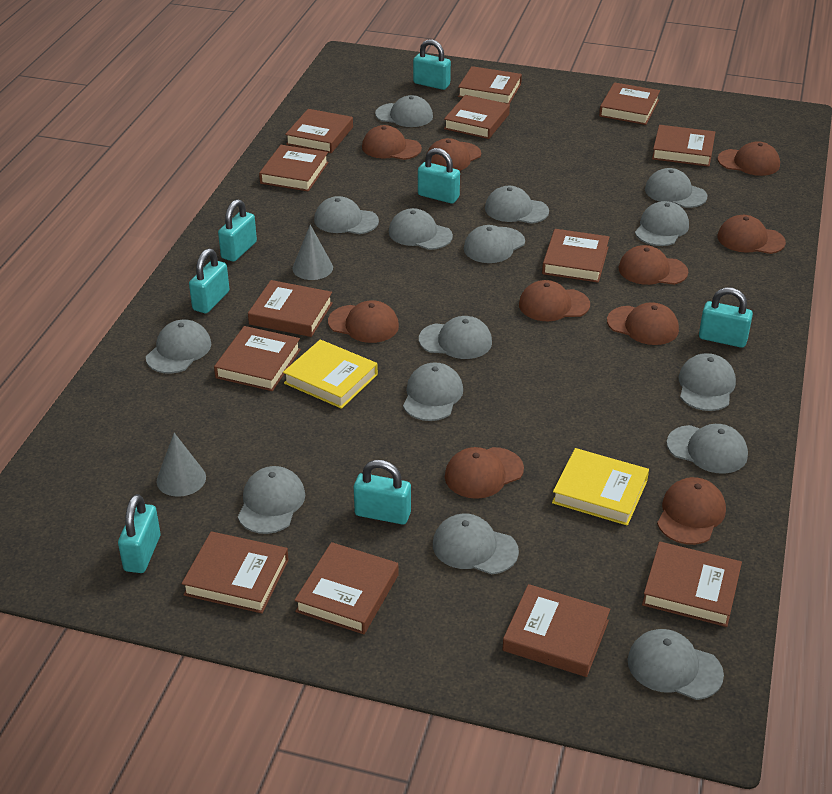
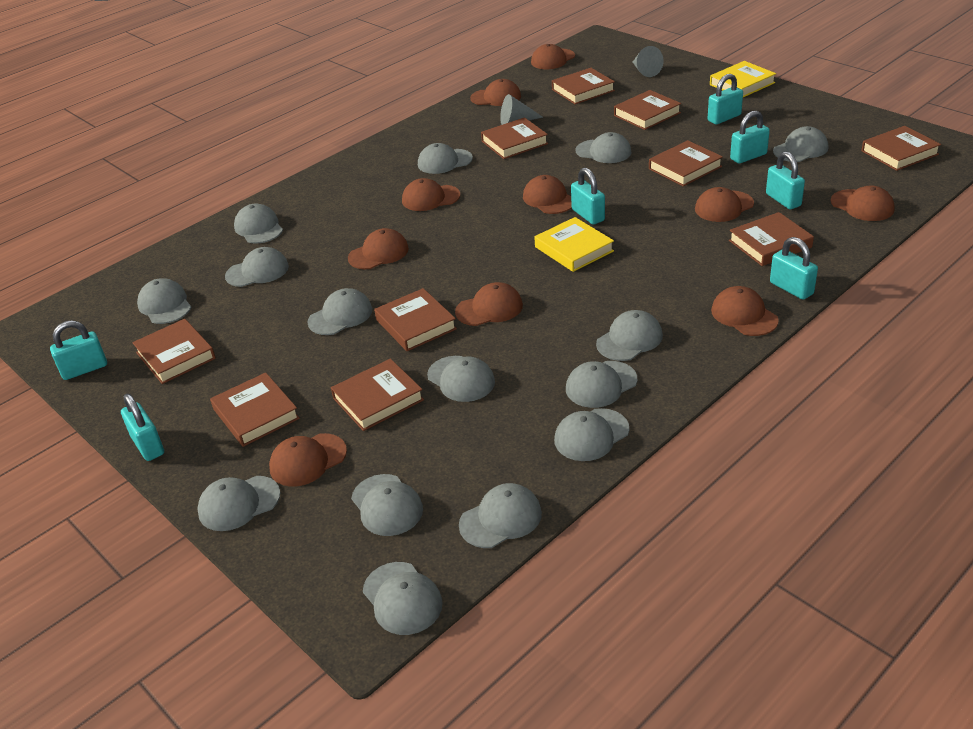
brown book: 13 -> 10

